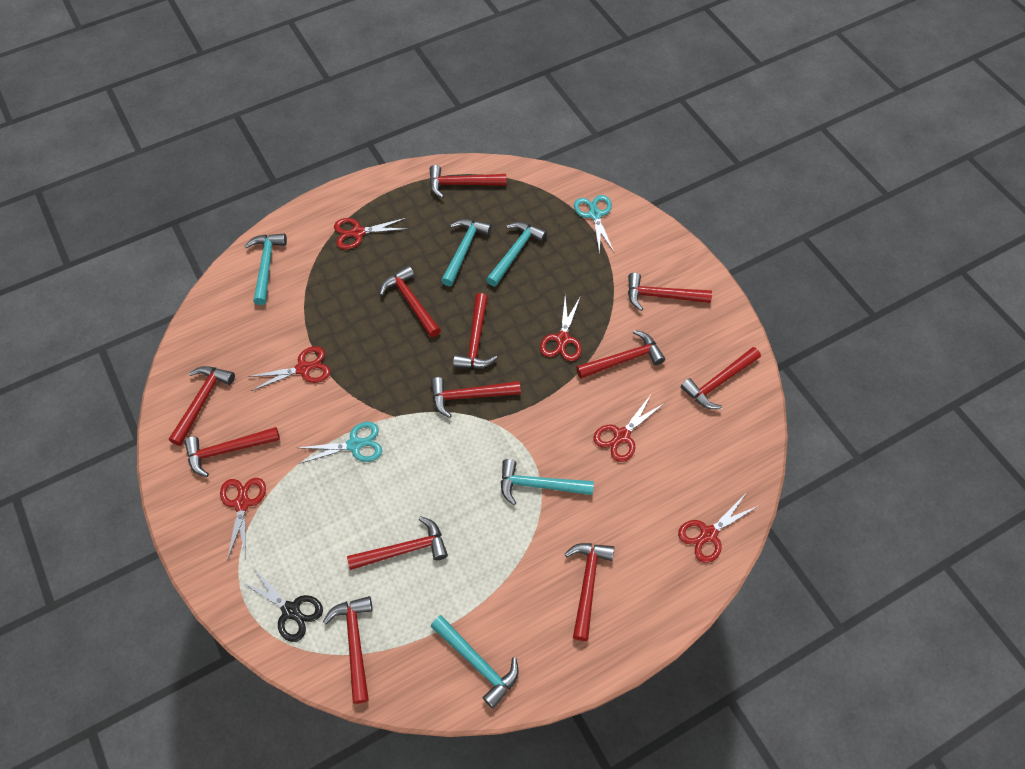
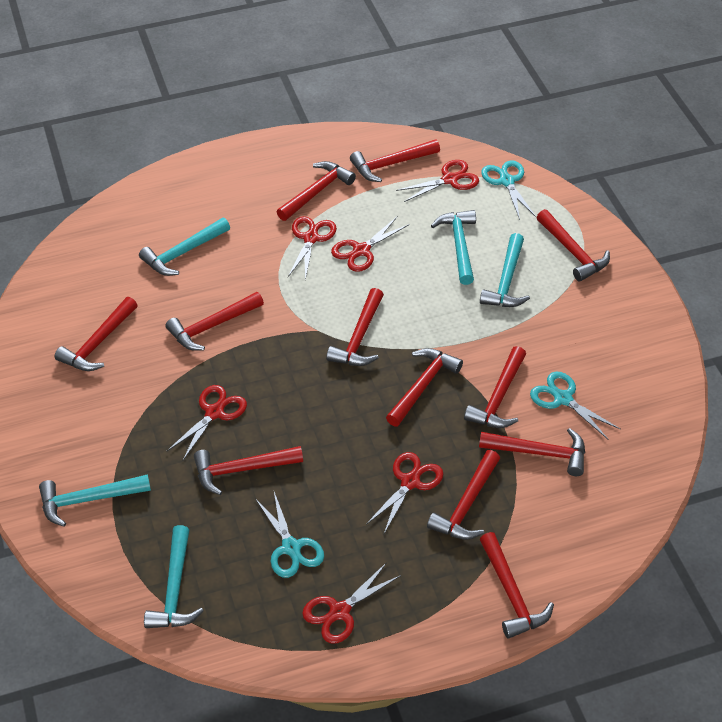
black scissors: 1 -> 0
turquoise scissors: 2 -> 3

